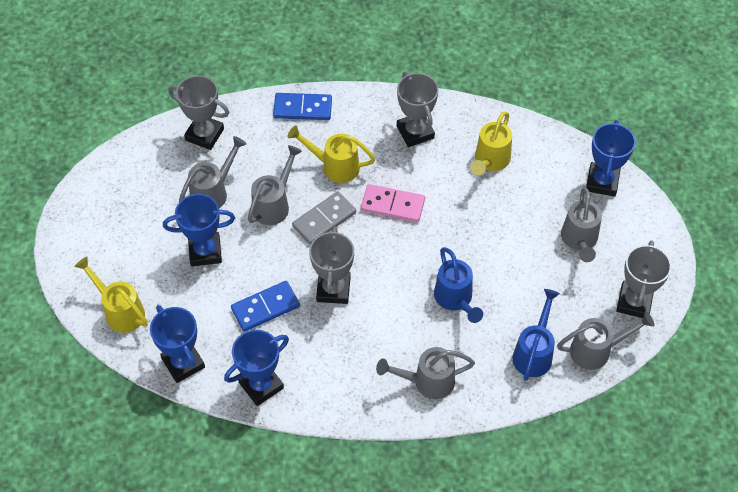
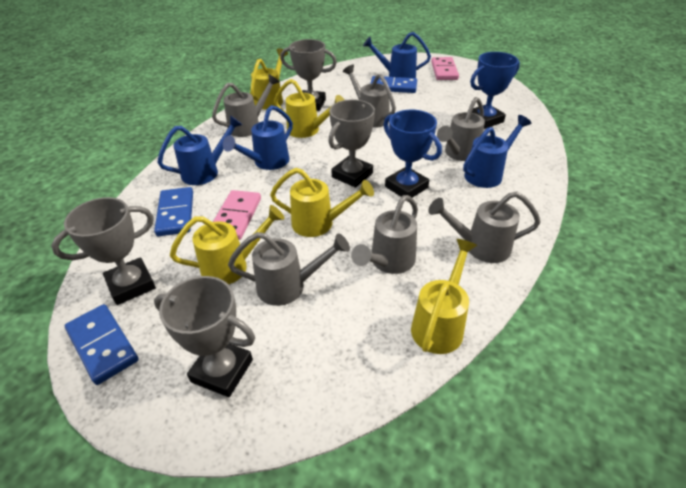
blue domino: 2 -> 3
blue trophy: 4 -> 2
blue watering can: 2 -> 4
grey domino: 1 -> 0
grey watering can: 5 -> 6
pink domino: 1 -> 2
yellow watering can: 3 -> 5

